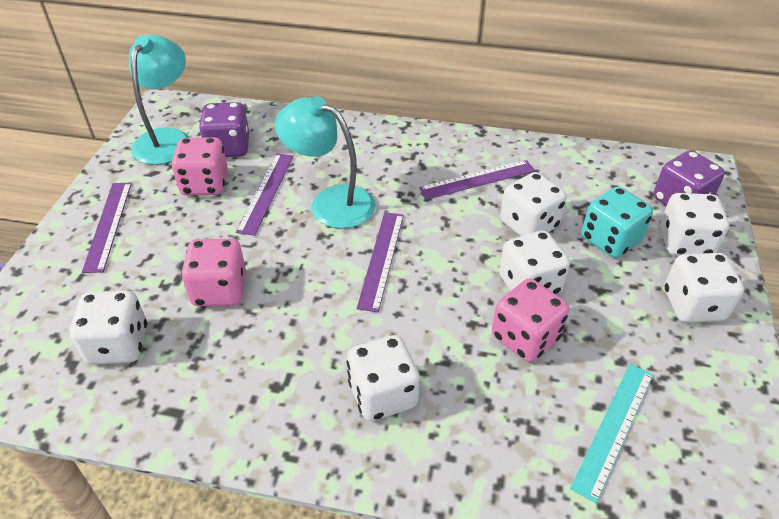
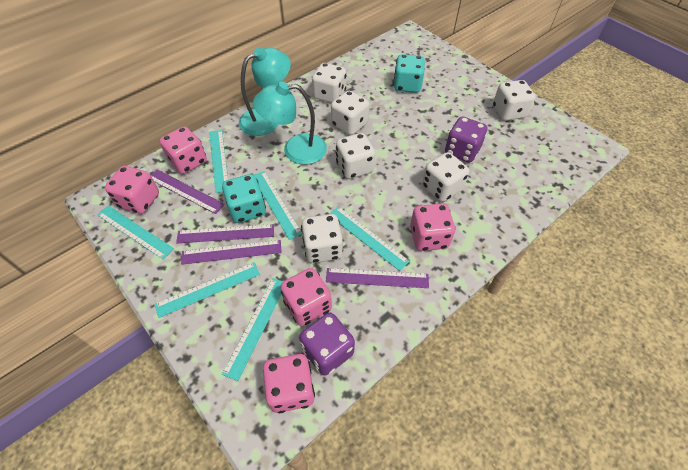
pink dice: 3 -> 5
turquoise dice: 1 -> 2
turquoise ruler: 1 -> 6

